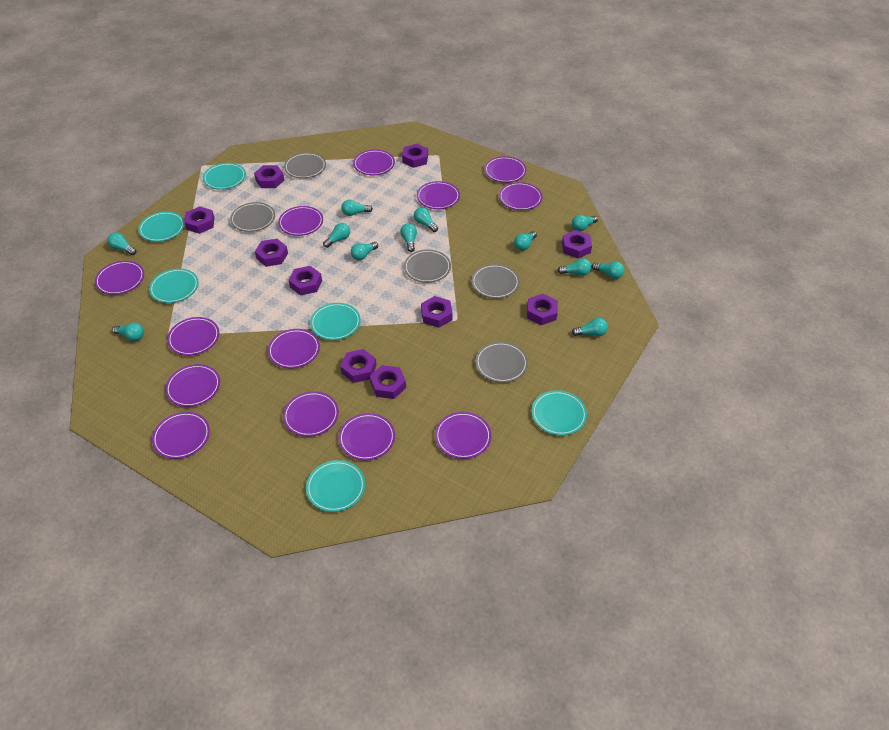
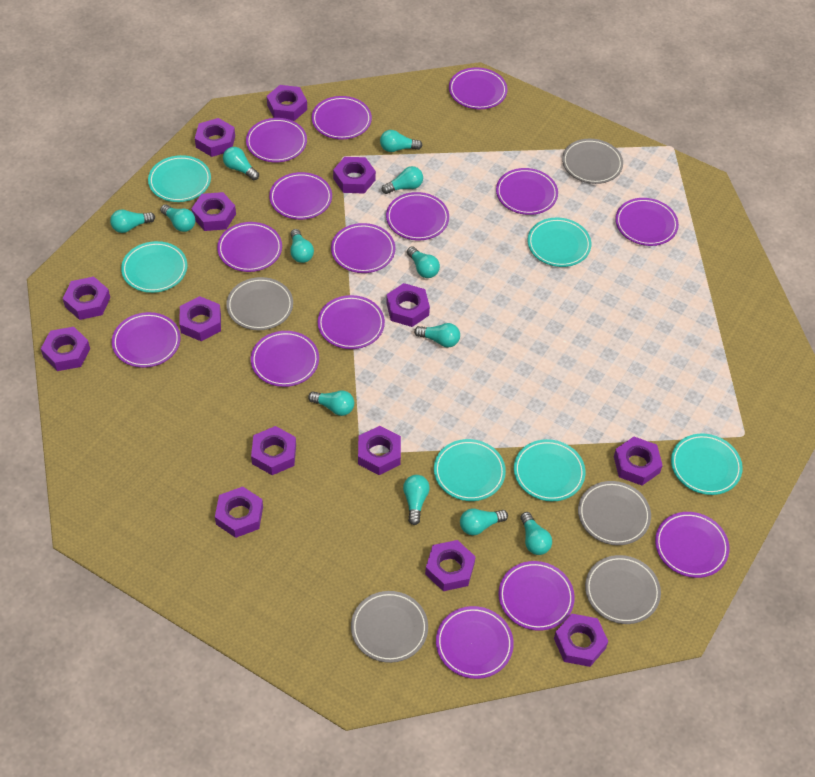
purple nut: 10 -> 14
purple plate: 13 -> 15

